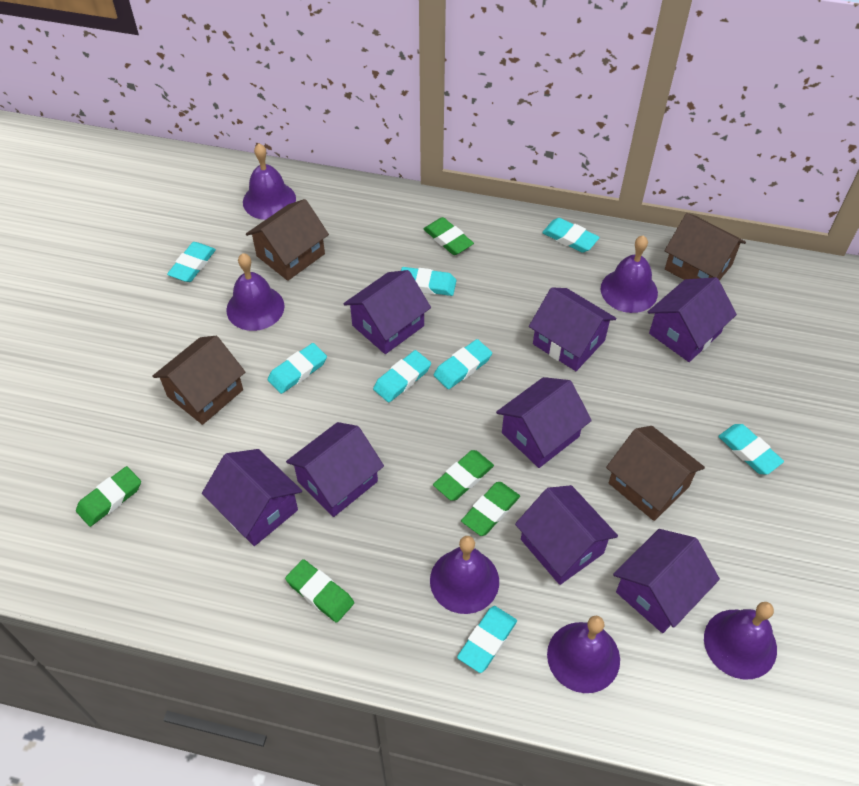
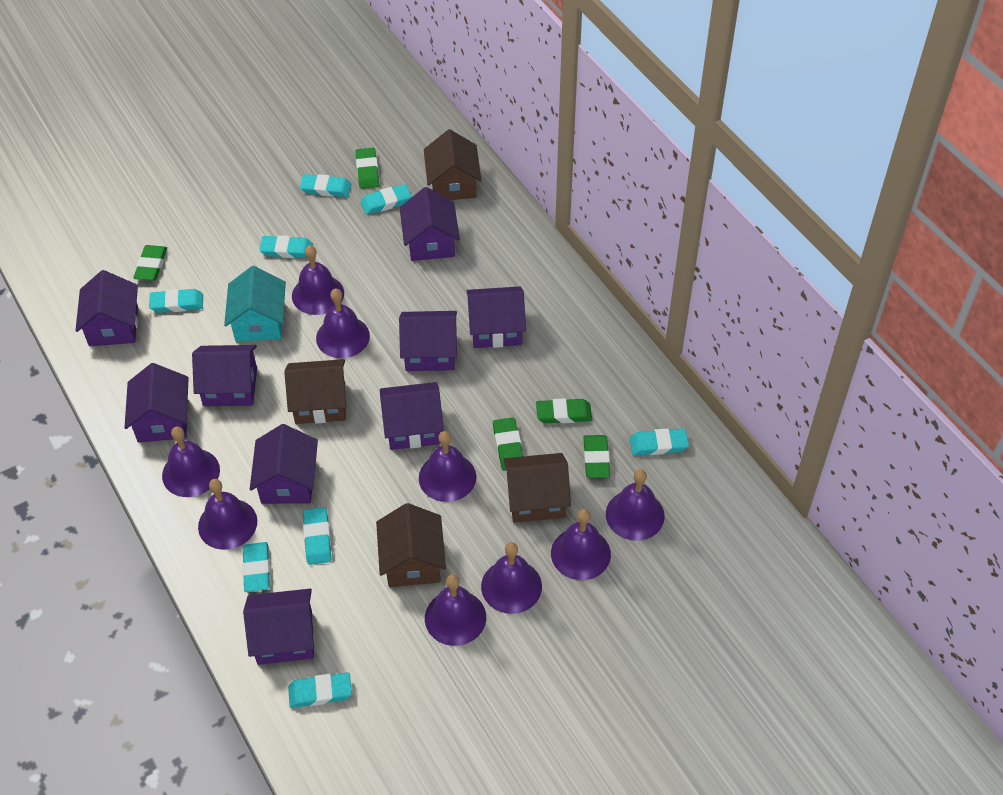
purple bell: 6 -> 9
purple house: 8 -> 9
turquoise house: 0 -> 1

